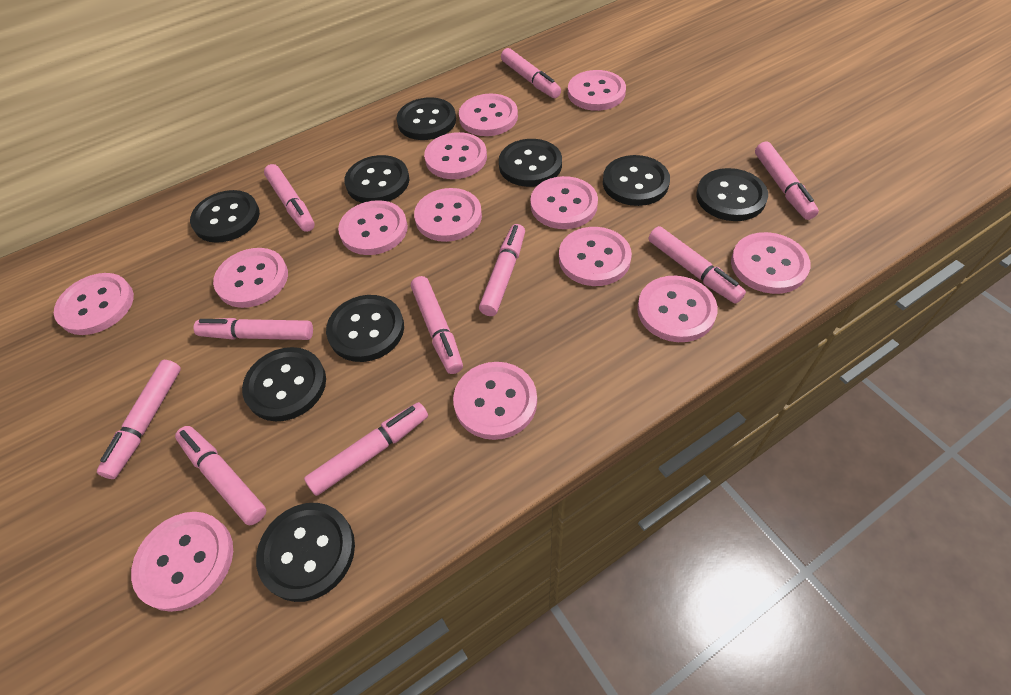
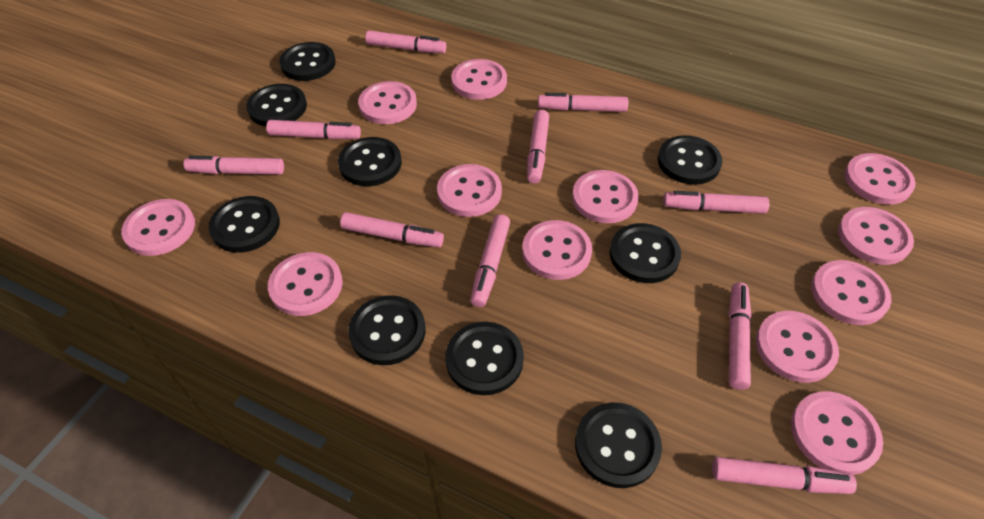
pink button: 13 -> 12

